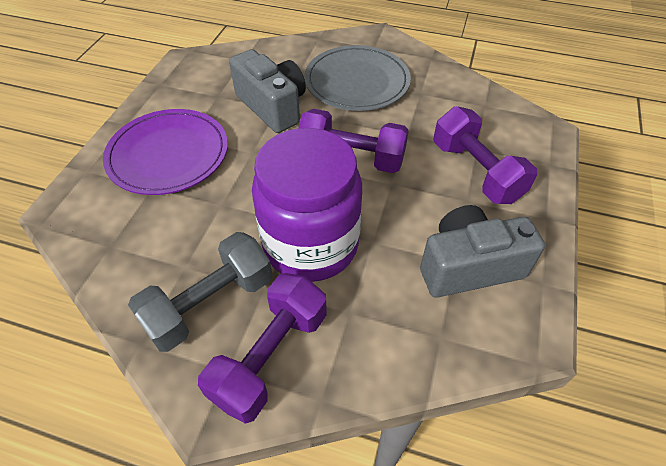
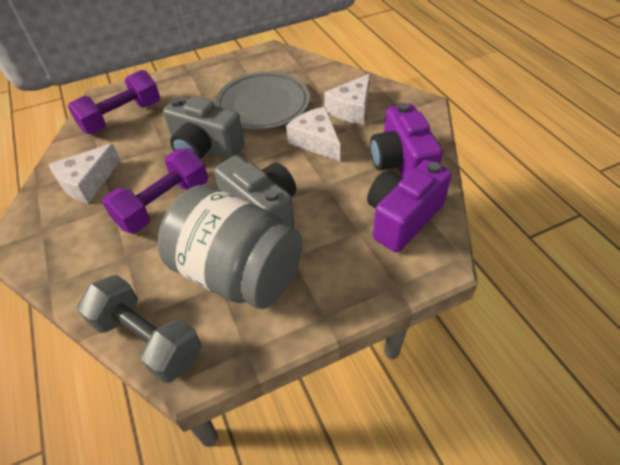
grey jar: 0 -> 1
purple camera: 0 -> 2
purple dumbbell: 3 -> 2
purple jar: 1 -> 0
purple plate: 1 -> 0
white cheese: 0 -> 3

